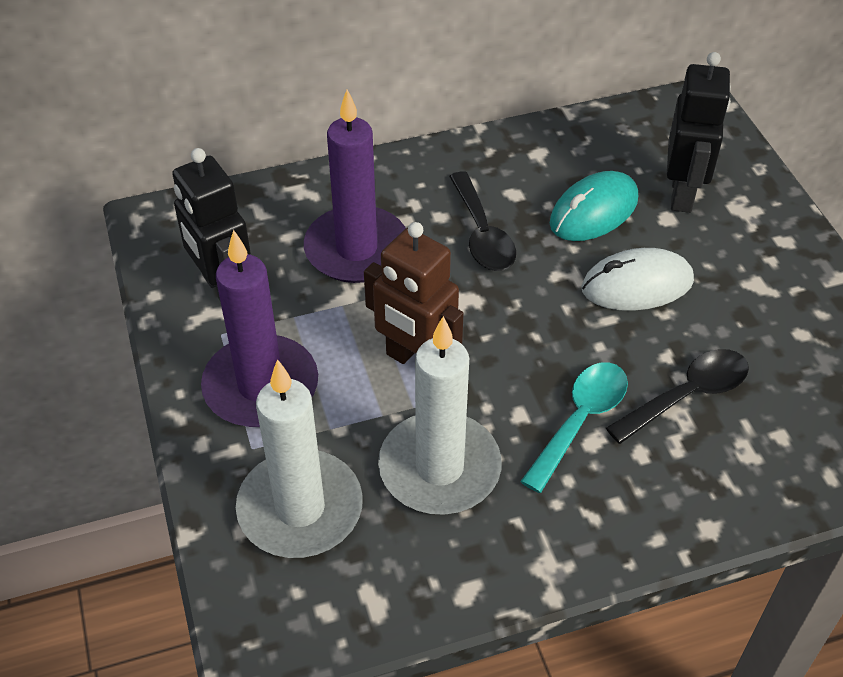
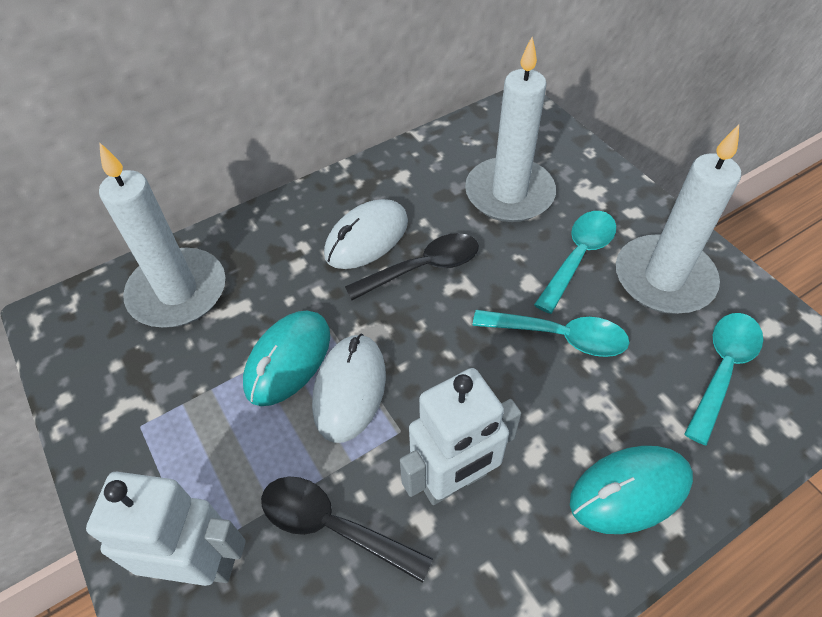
black robot: 2 -> 0
brown robot: 1 -> 0
purple candle: 2 -> 0
turquoise mouse: 1 -> 2
turquoise spoon: 1 -> 3
white candle: 2 -> 3
white mouse: 1 -> 2
white robot: 0 -> 2

